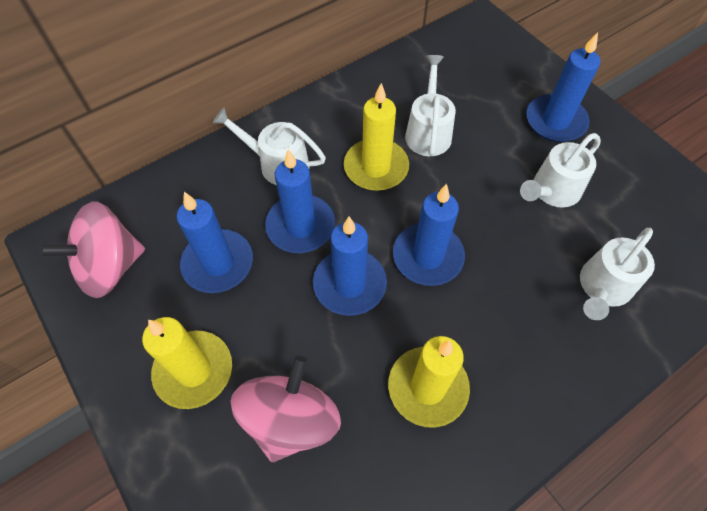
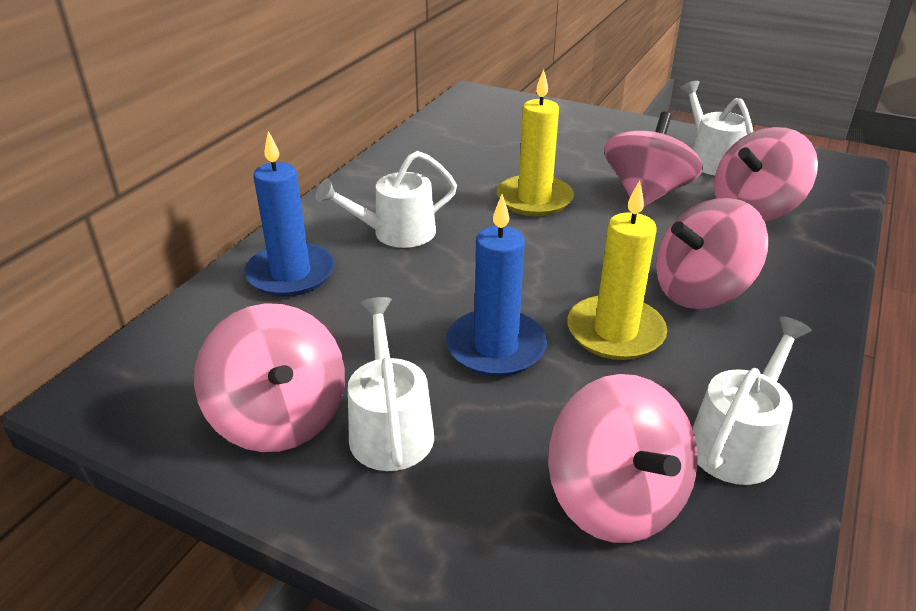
blue candle: 5 -> 2
pink spinning top: 2 -> 5
yellow candle: 3 -> 2

